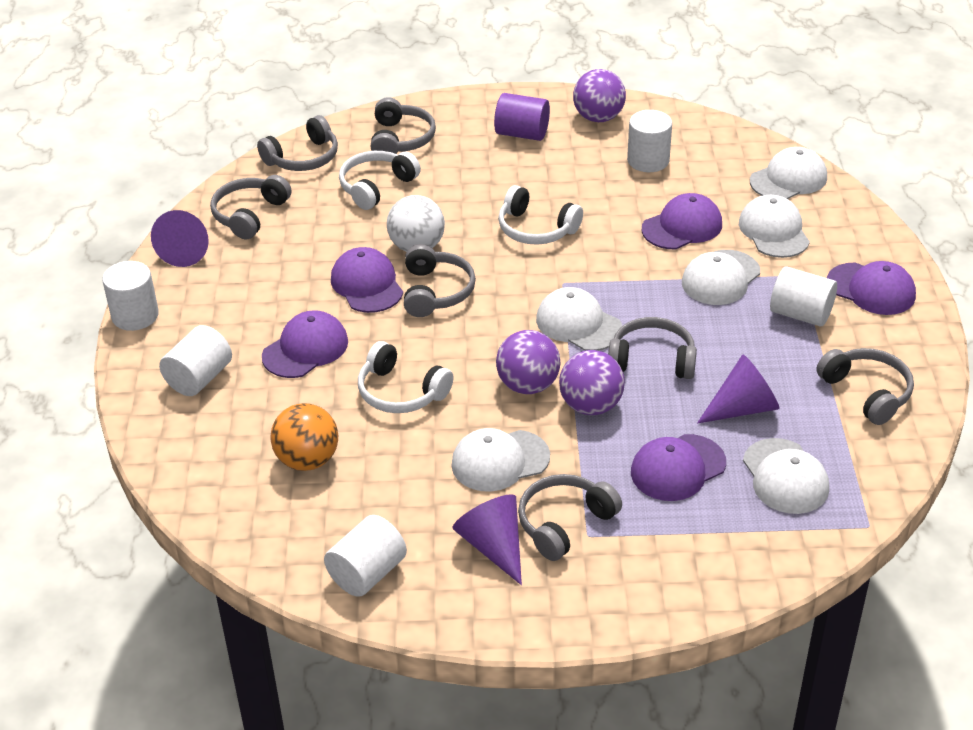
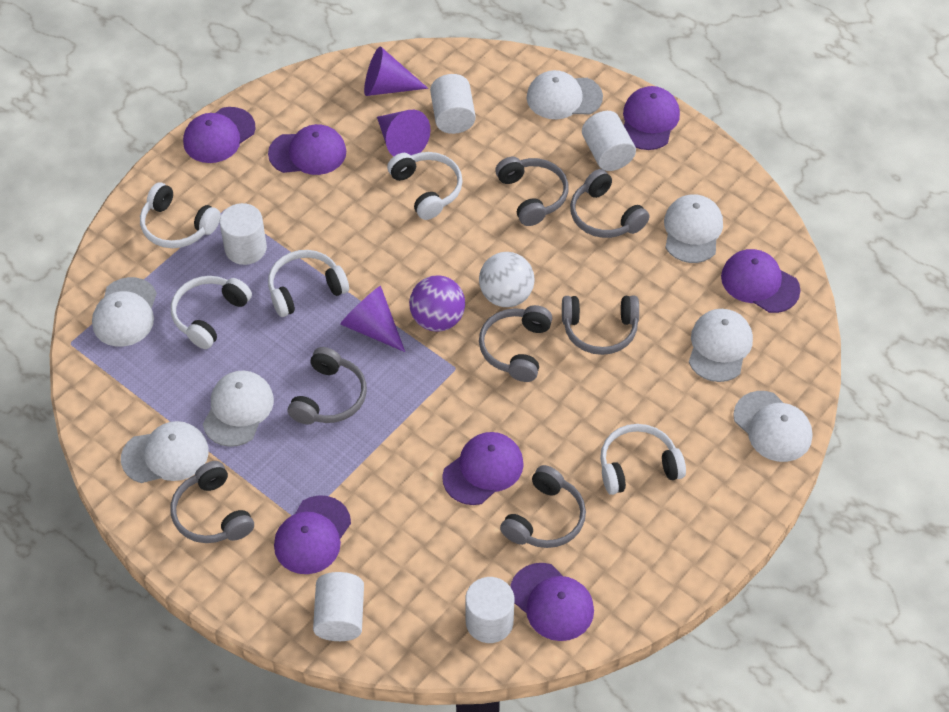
orange ball: 1 -> 0
purple ball: 3 -> 1
purple cap: 5 -> 7
purple cylinder: 1 -> 0
white cap: 6 -> 7
white headphones: 3 -> 5

